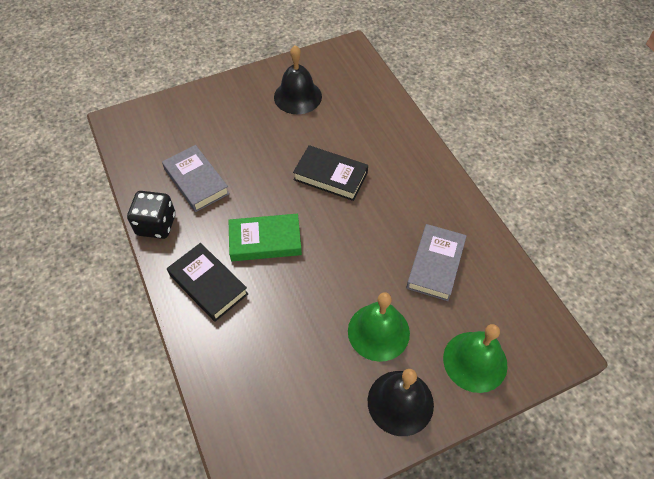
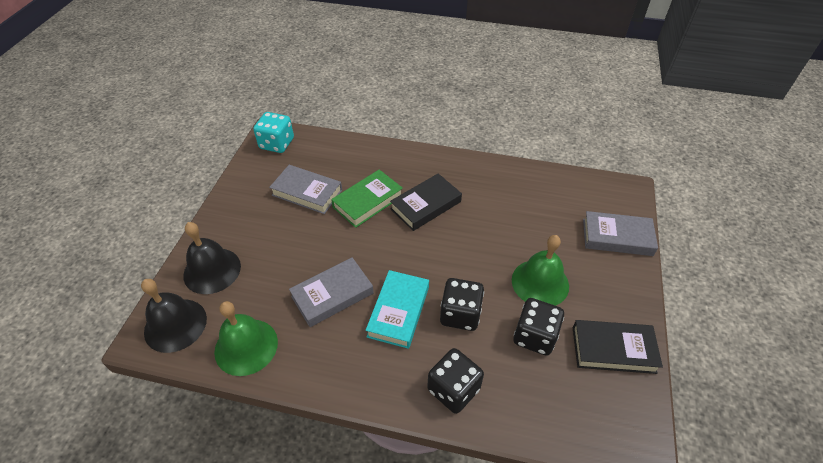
black dice: 1 -> 3
grey book: 2 -> 3
turquoise book: 0 -> 1
turquoise dice: 0 -> 1

